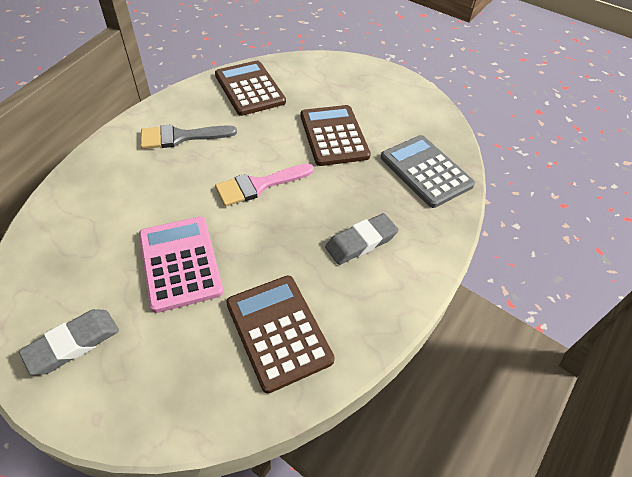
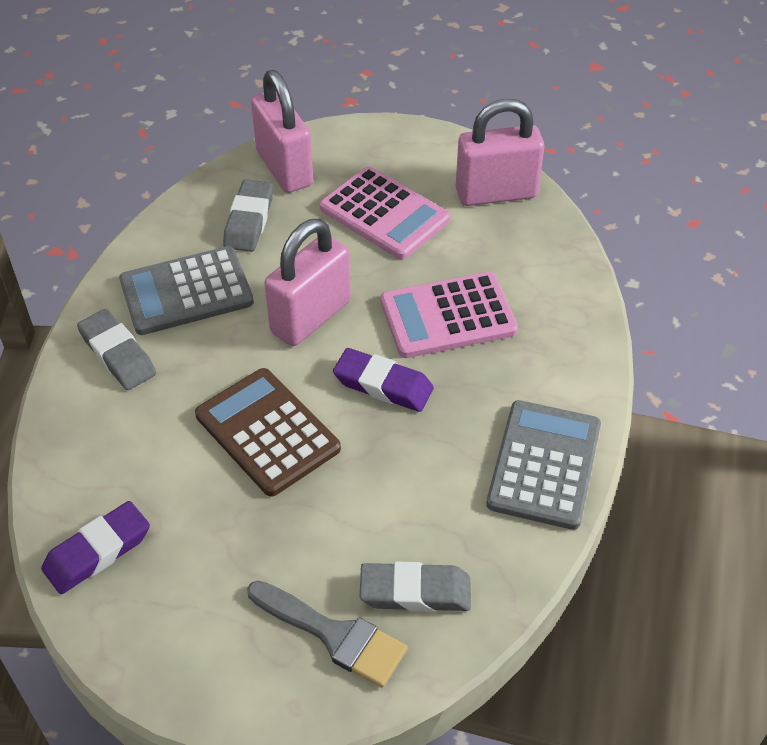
brown calculator: 3 -> 1
grey calculator: 1 -> 2
grey eraser: 2 -> 3
pink brush: 1 -> 0
pink calculator: 1 -> 2
pink padlock: 0 -> 3
purple eraser: 0 -> 2

